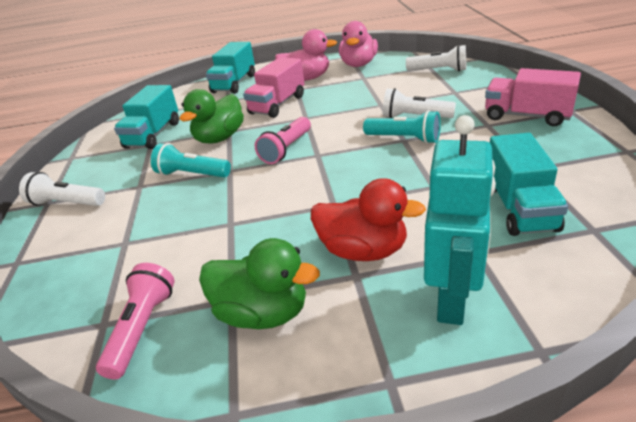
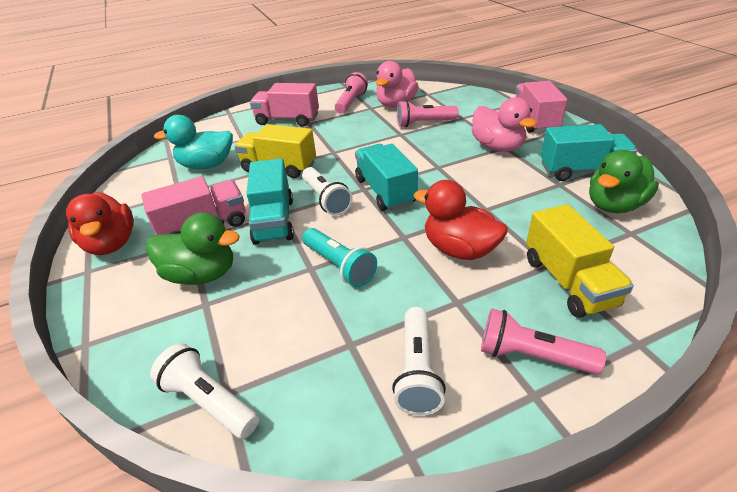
pink flashlight: 2 -> 3
pink truck: 2 -> 3
red duck: 1 -> 2
turquoise duck: 0 -> 1
turquoise flashlight: 2 -> 1
turquoise robot: 1 -> 0
yellow truck: 0 -> 2

